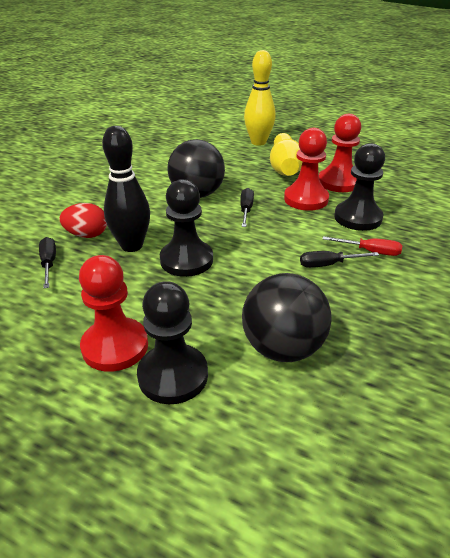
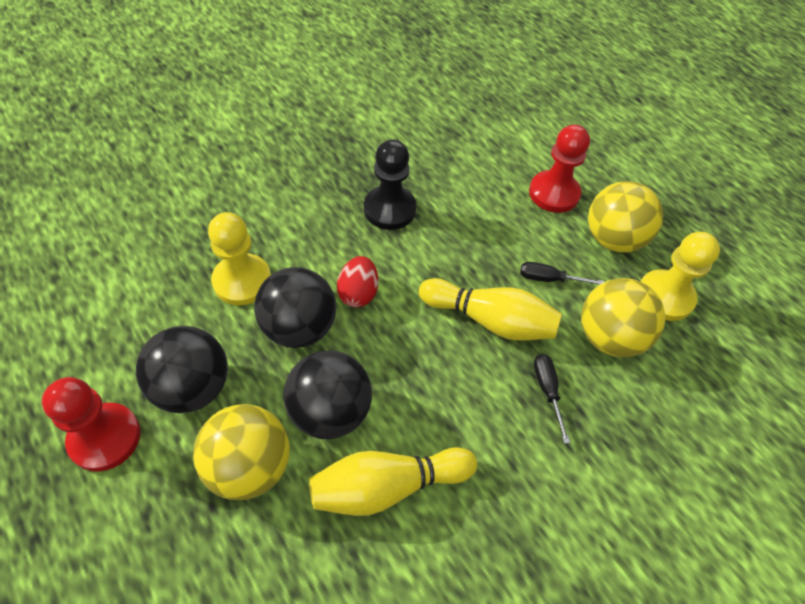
black ball: 2 -> 3
black bowling pin: 1 -> 0
black pawn: 3 -> 1
black screwdriver: 3 -> 2
red pawn: 3 -> 2
red screwdriver: 1 -> 0
yellow ball: 0 -> 3
yellow pawn: 0 -> 2

